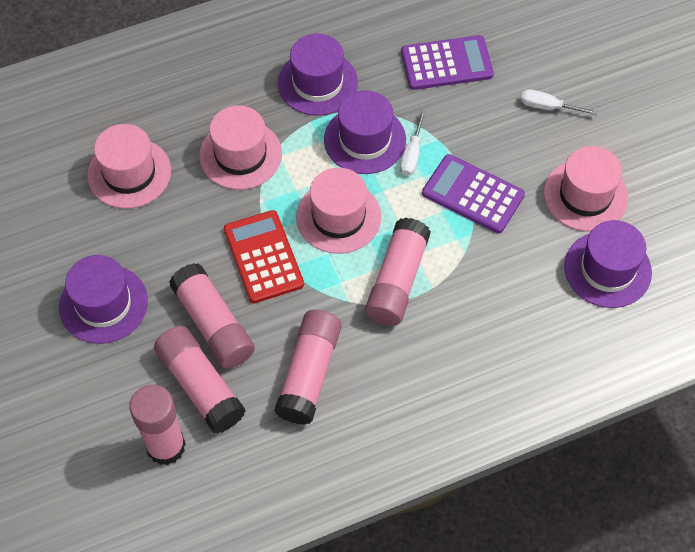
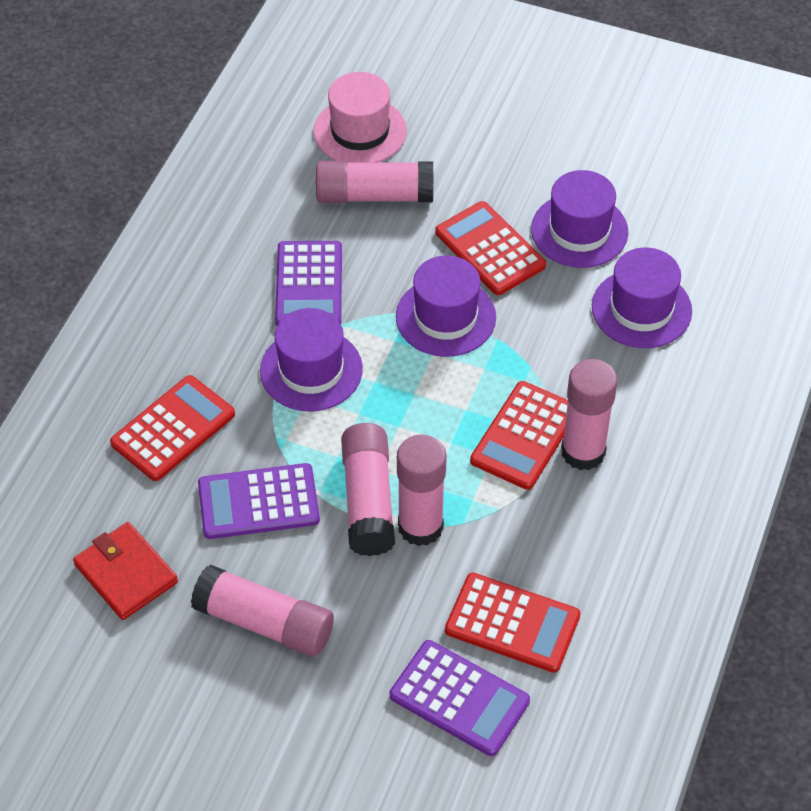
pink hat: 4 -> 1
purple calculator: 2 -> 3
red calculator: 1 -> 4
red wallet: 0 -> 1
white screwdriver: 2 -> 0

